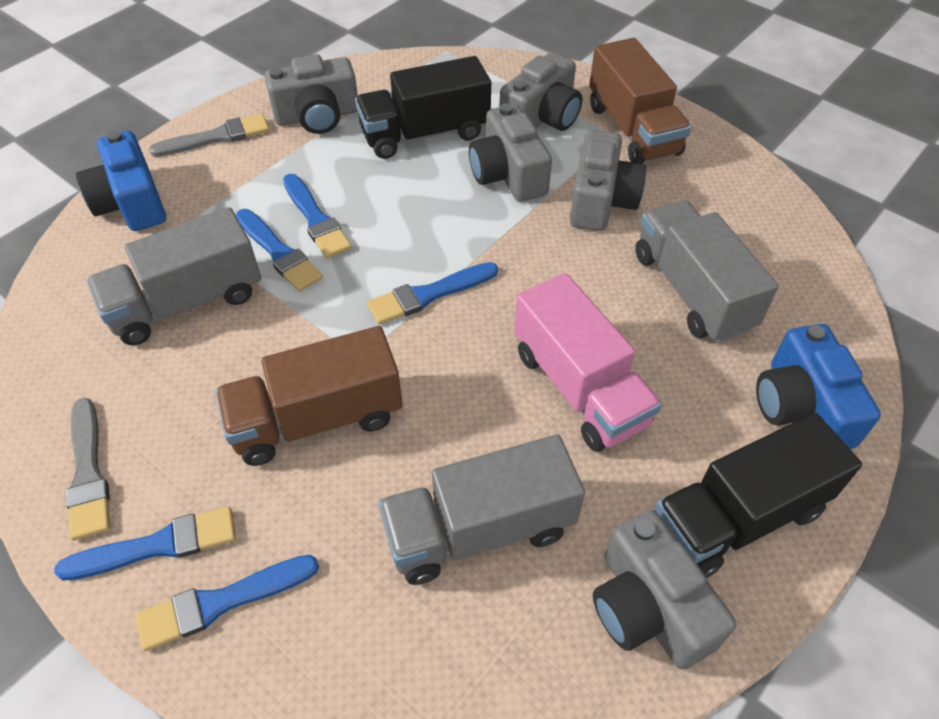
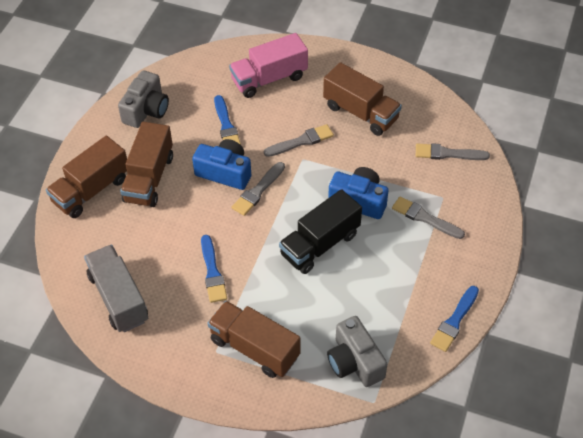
black truck: 2 -> 1
blue brush: 5 -> 3
brown truck: 2 -> 4
grey brush: 2 -> 4
grey camera: 5 -> 2
grey truck: 3 -> 1

